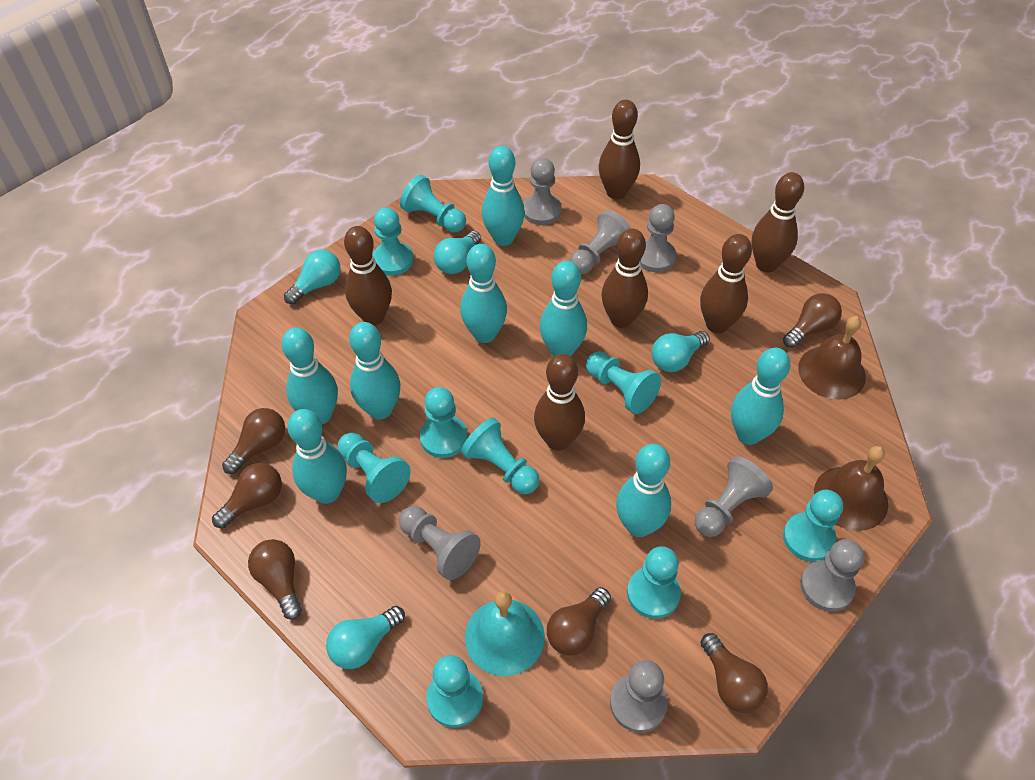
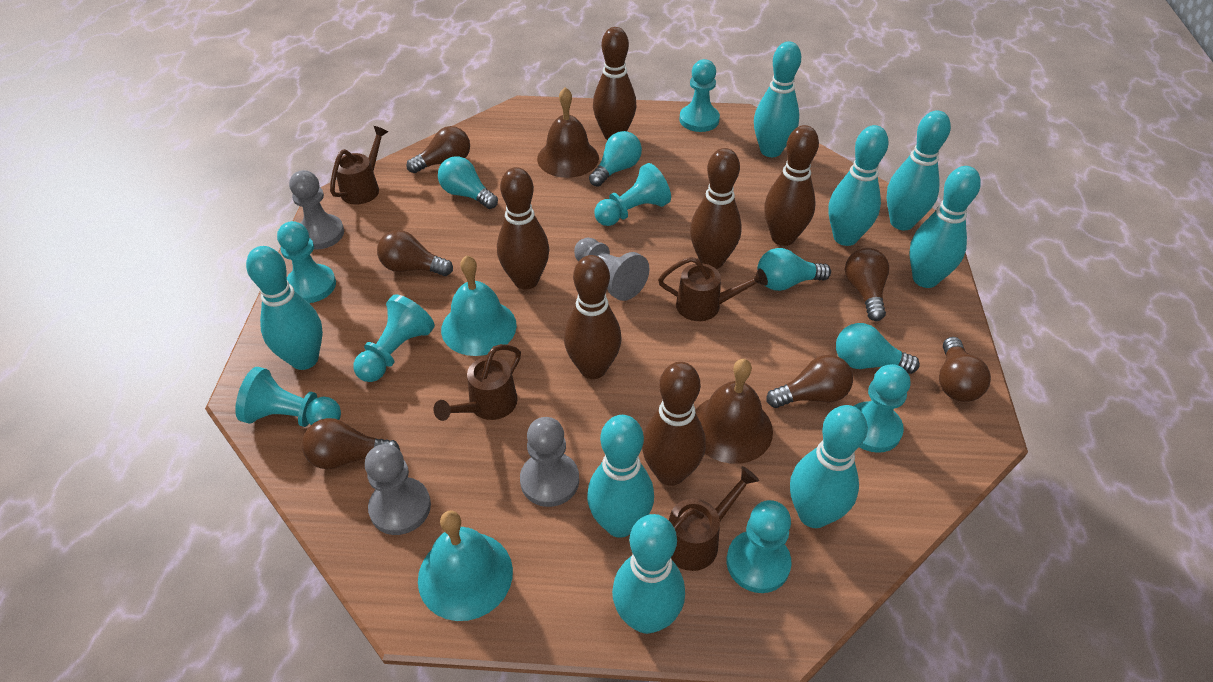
brown watering can: 0 -> 4
grey pawn: 7 -> 4
turquoise bell: 1 -> 2
turquoise pawn: 9 -> 7

